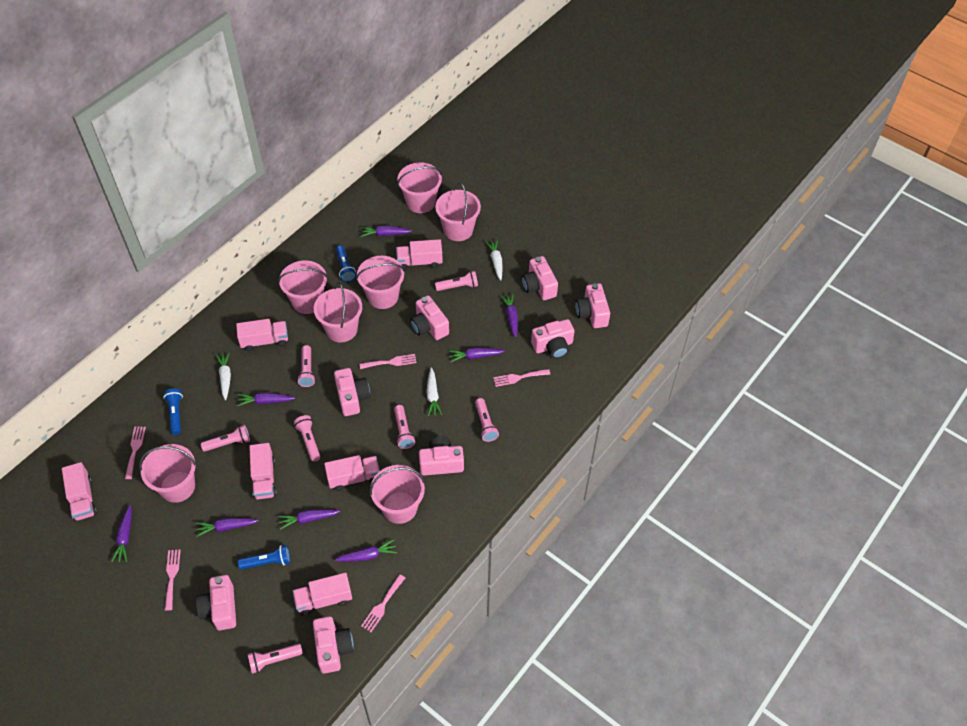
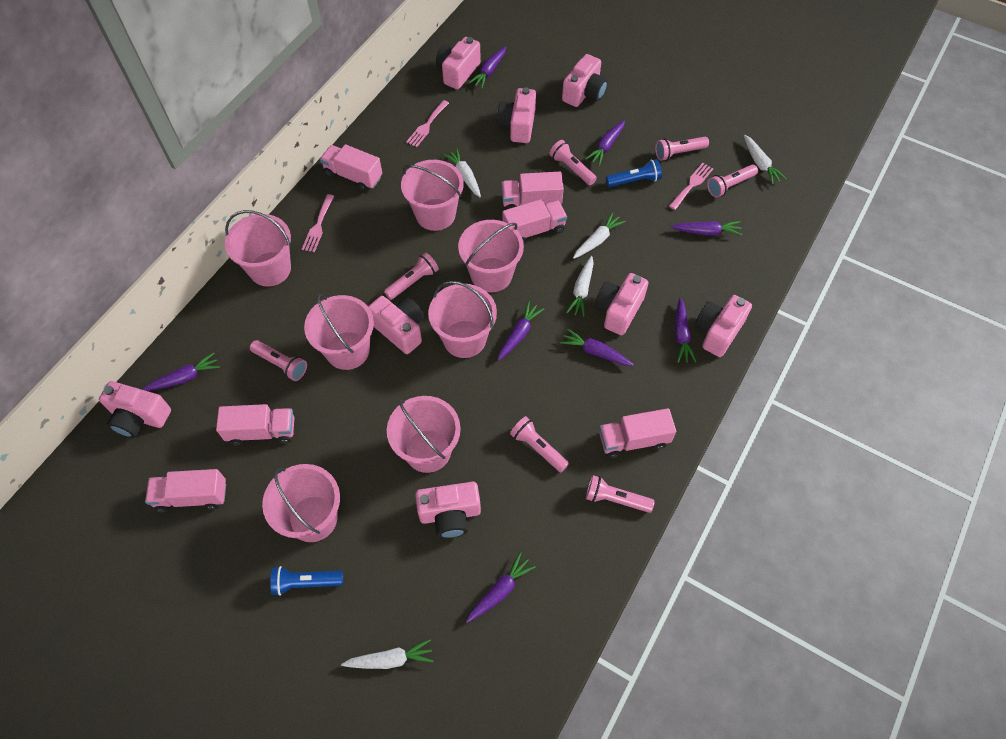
blue flashlight: 3 -> 2
pink fork: 5 -> 3
white carrot: 3 -> 5

